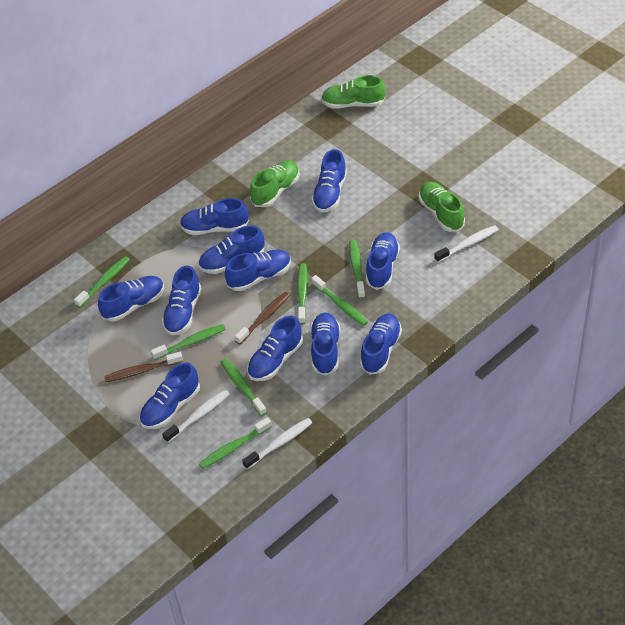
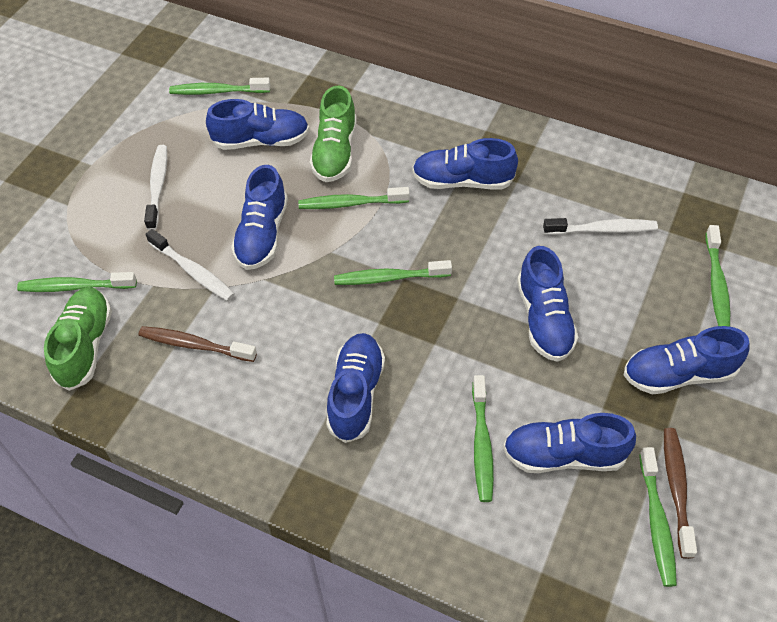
blue shoe: 11 -> 7
green shoe: 3 -> 2

